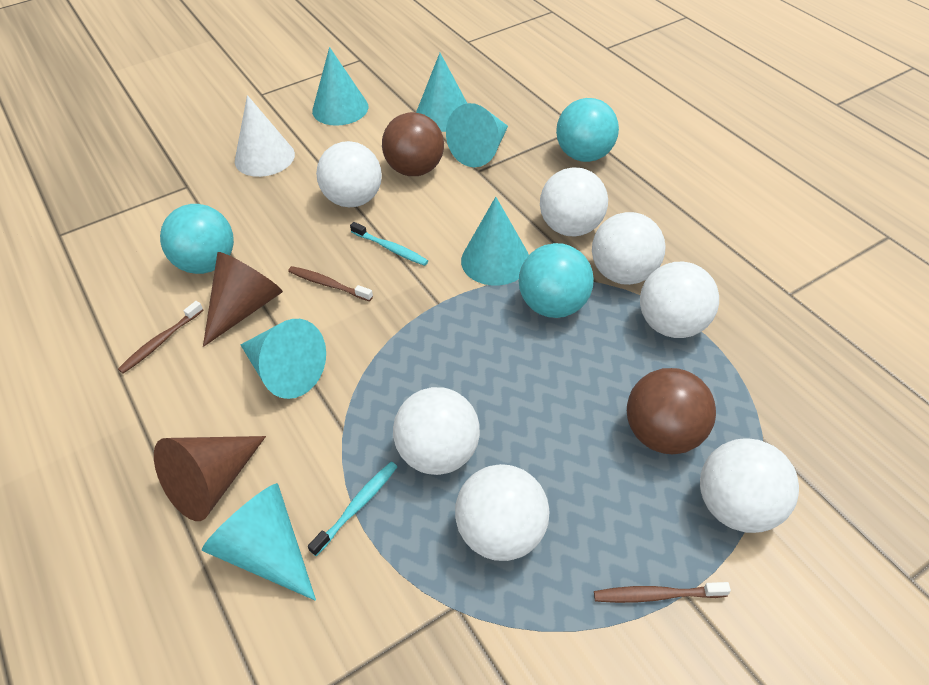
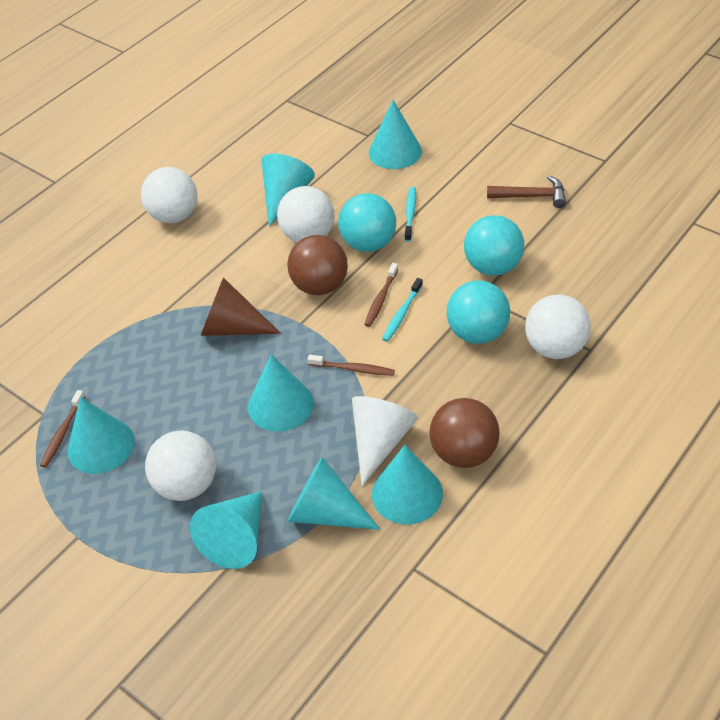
brown cone: 2 -> 1
brown hammer: 0 -> 1
turquoise cone: 6 -> 7
white ball: 7 -> 4

